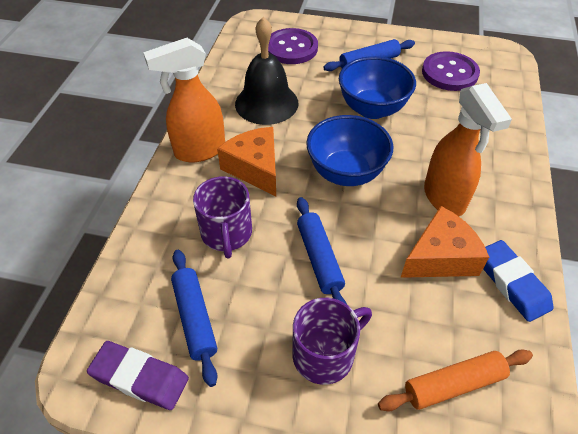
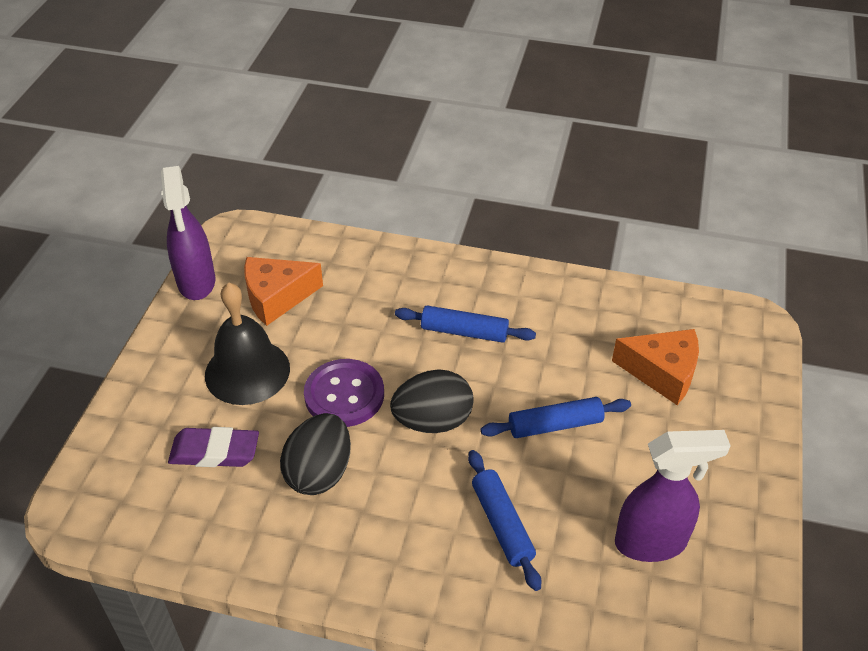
black egg: 0 -> 2
blue bowl: 2 -> 0
blue eraser: 1 -> 0
orange rolling pin: 1 -> 0
orange spray bottle: 2 -> 0
purple button: 2 -> 1
purple mug: 2 -> 0
purple spray bottle: 0 -> 2

